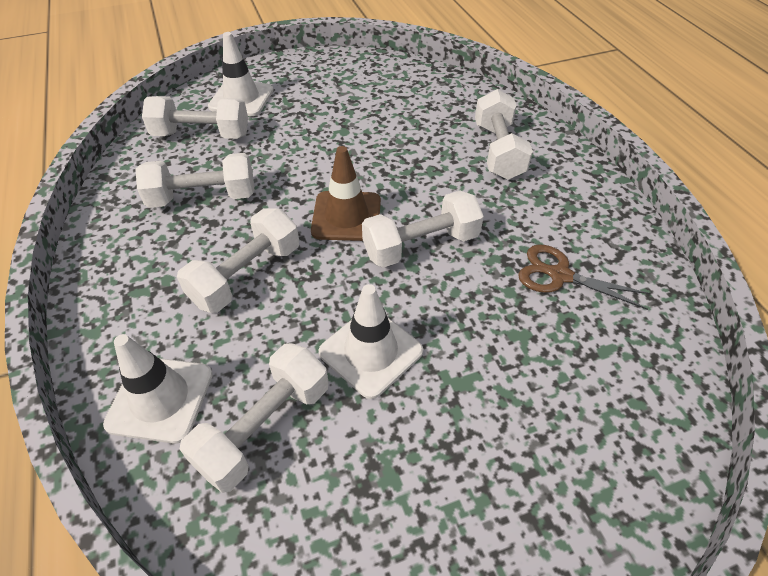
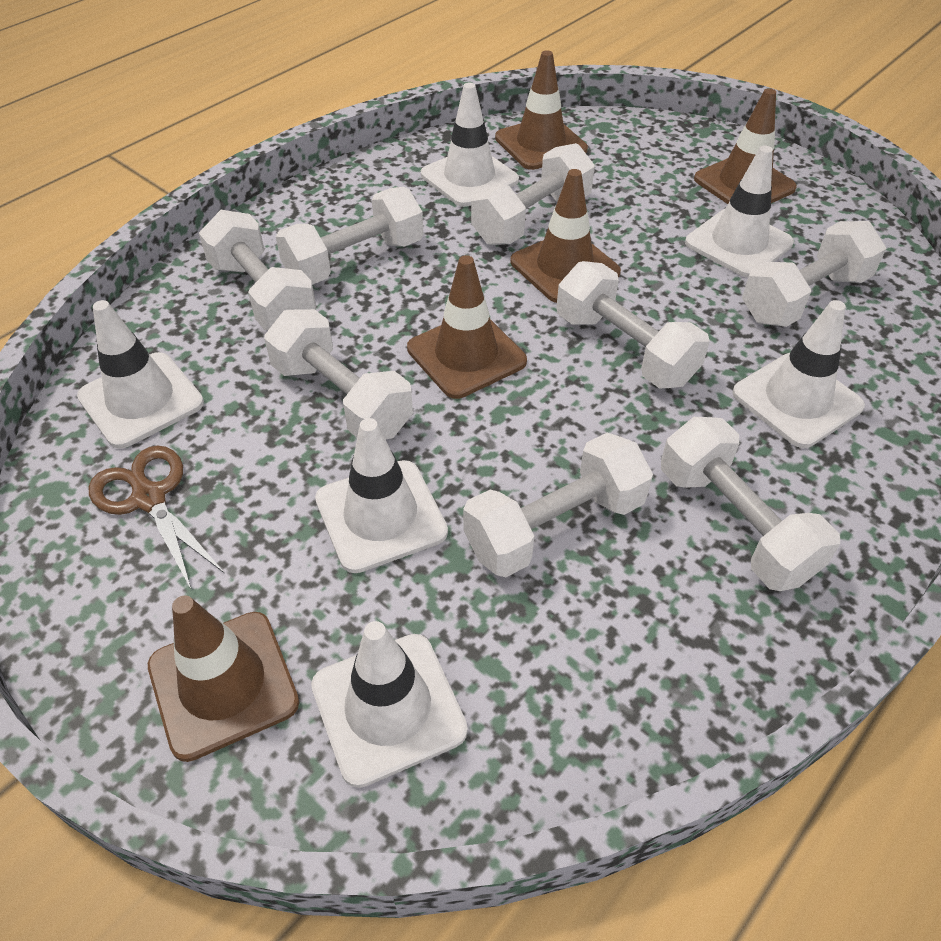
brown traffic cone: 1 -> 5
white dumbbell: 6 -> 8
white traffic cone: 3 -> 6

